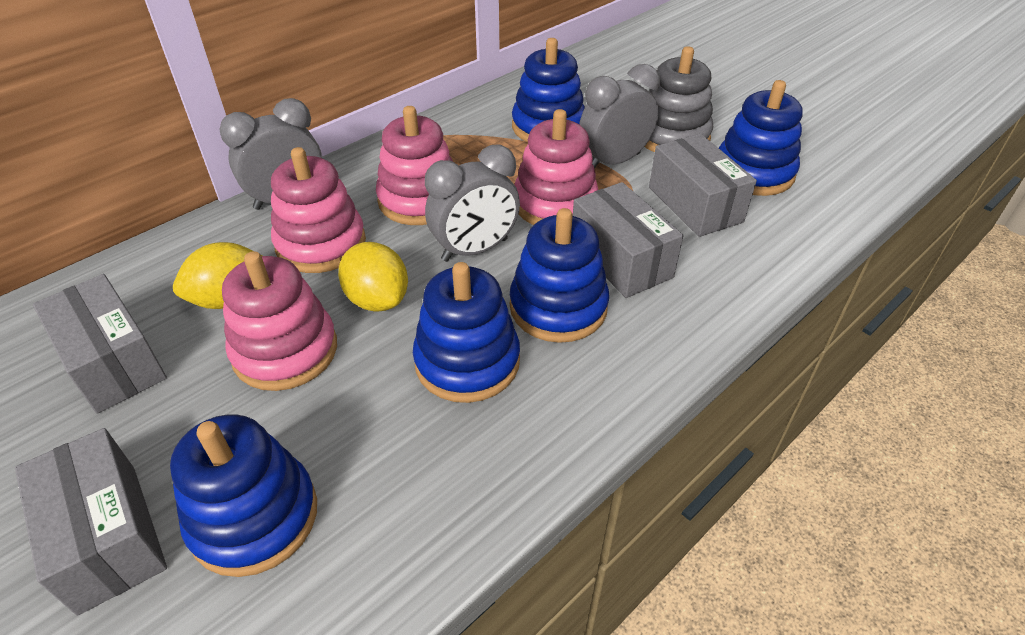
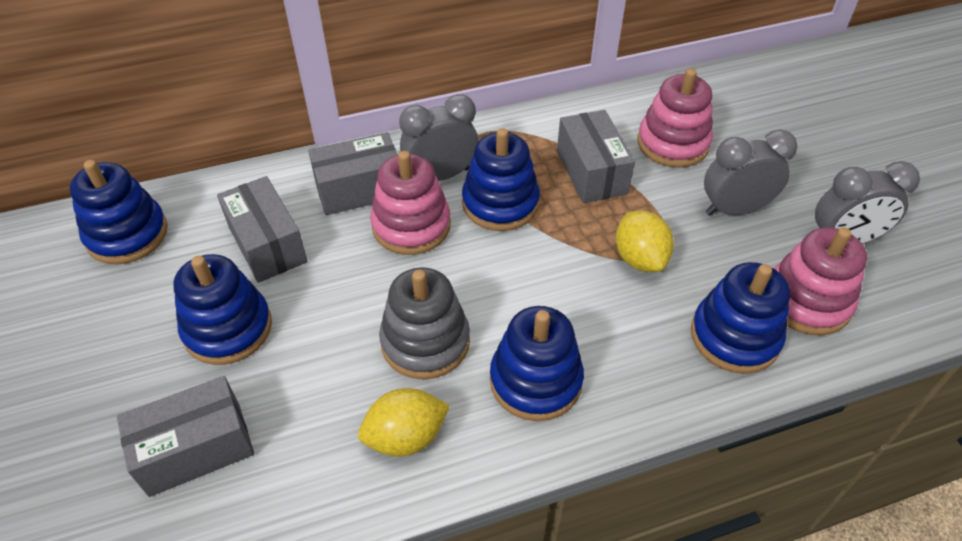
pink stacking toy: 4 -> 3

